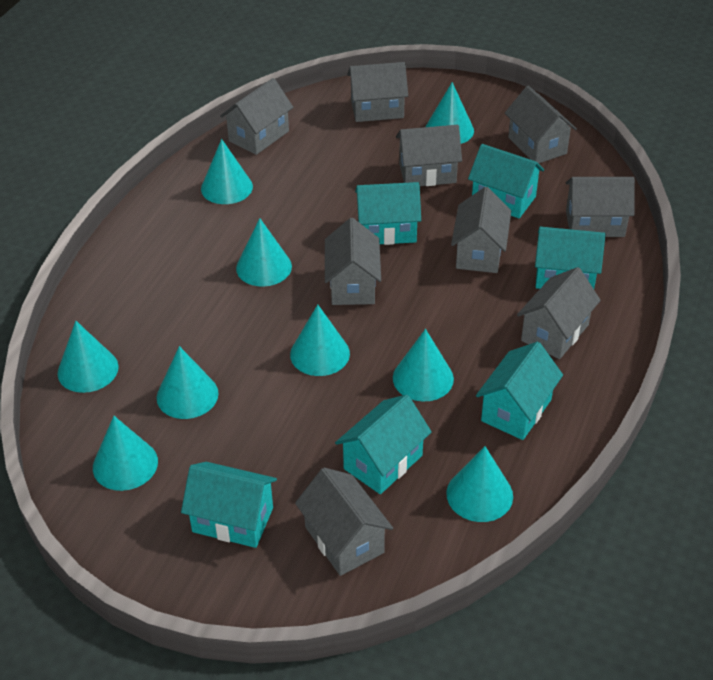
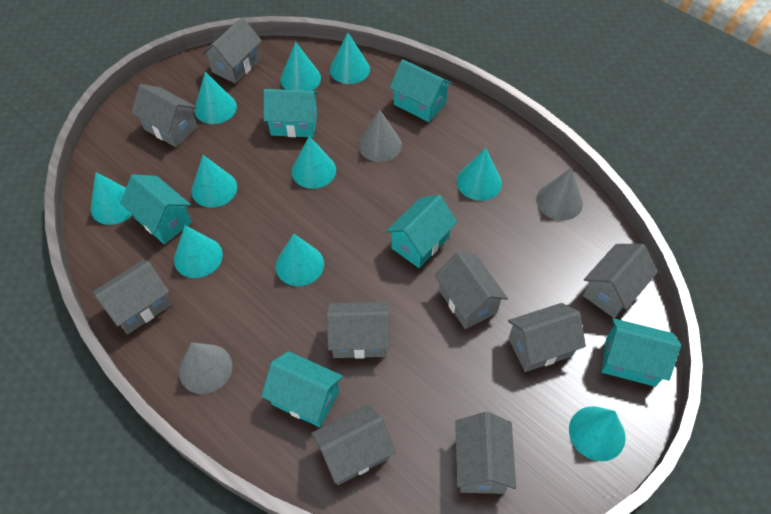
grey cone: 0 -> 3
turquoise cone: 9 -> 10

